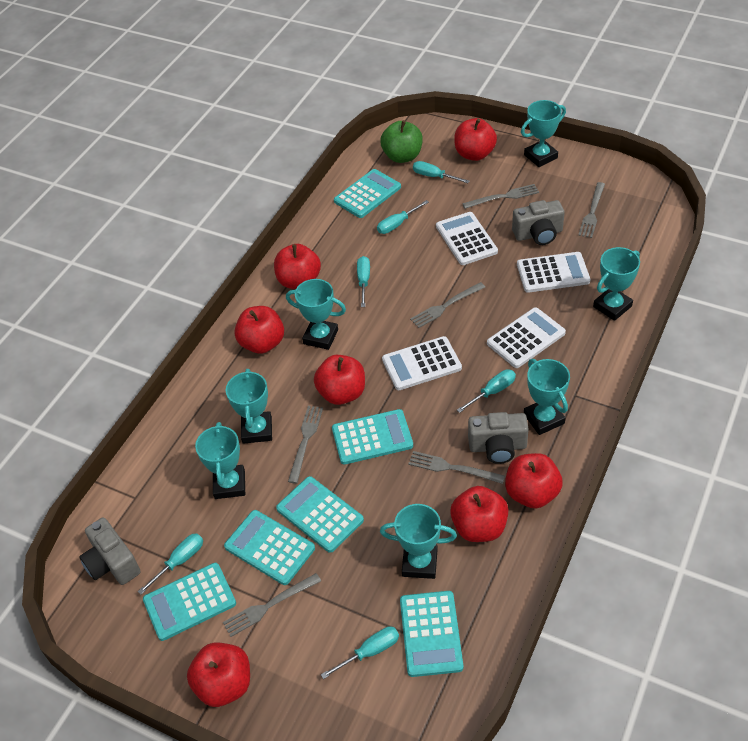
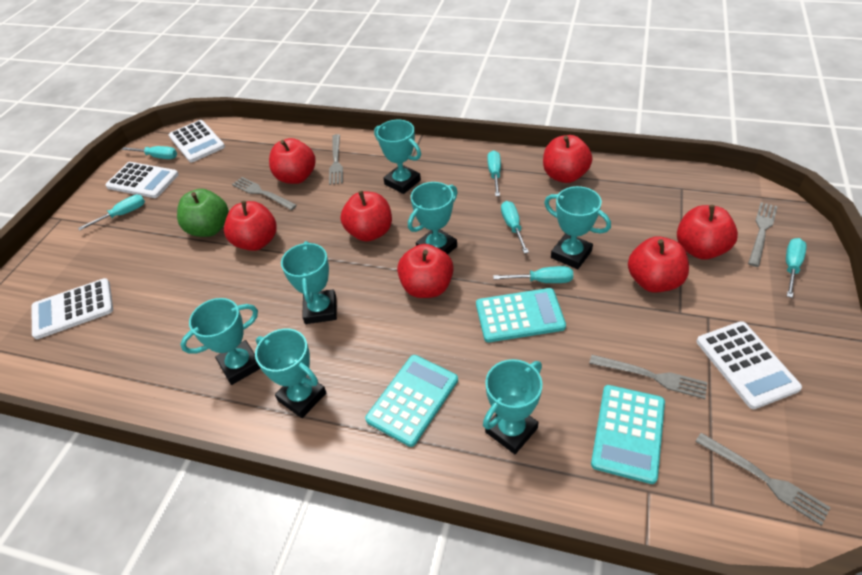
grey camera: 3 -> 0
grey fork: 6 -> 5
turquoise calculator: 6 -> 3

